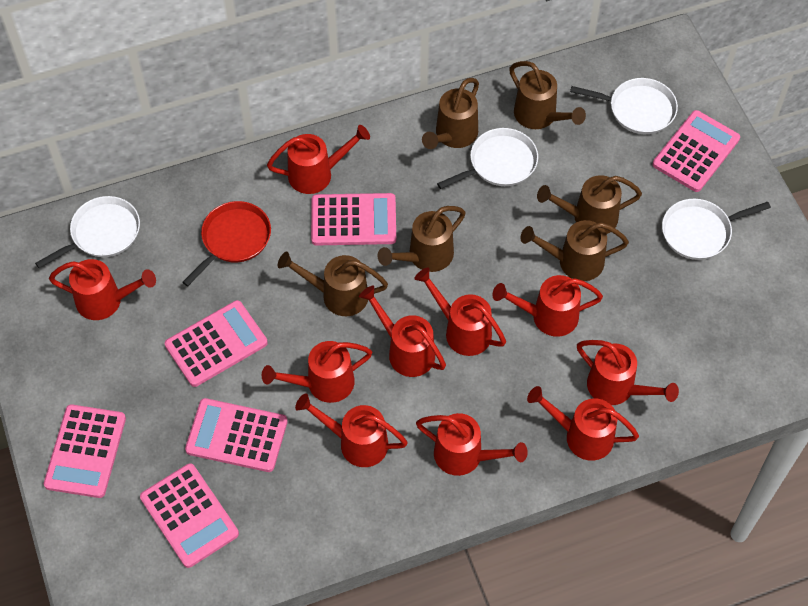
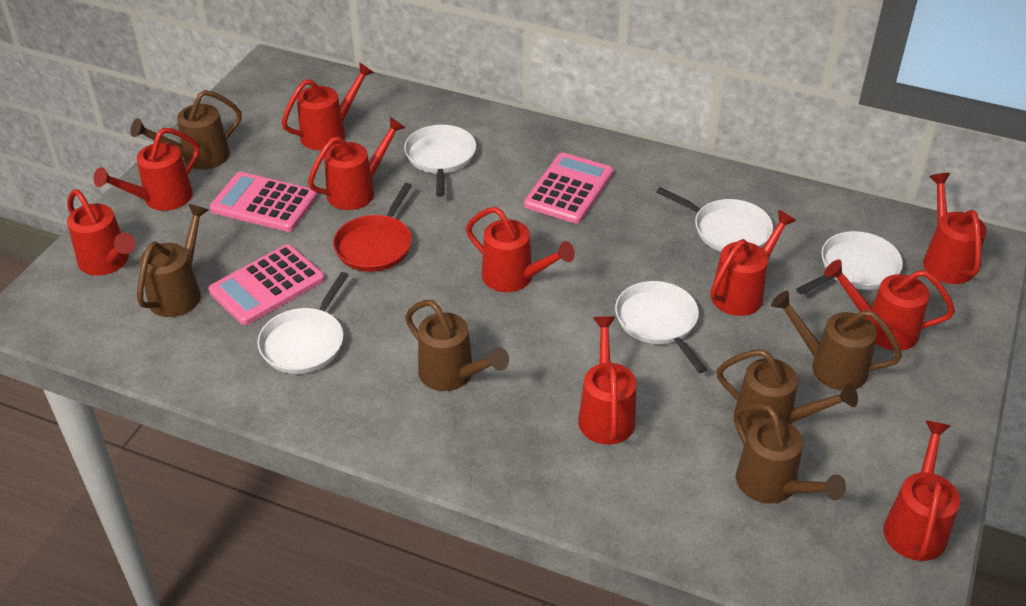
pink calculator: 6 -> 3
white pan: 4 -> 5

